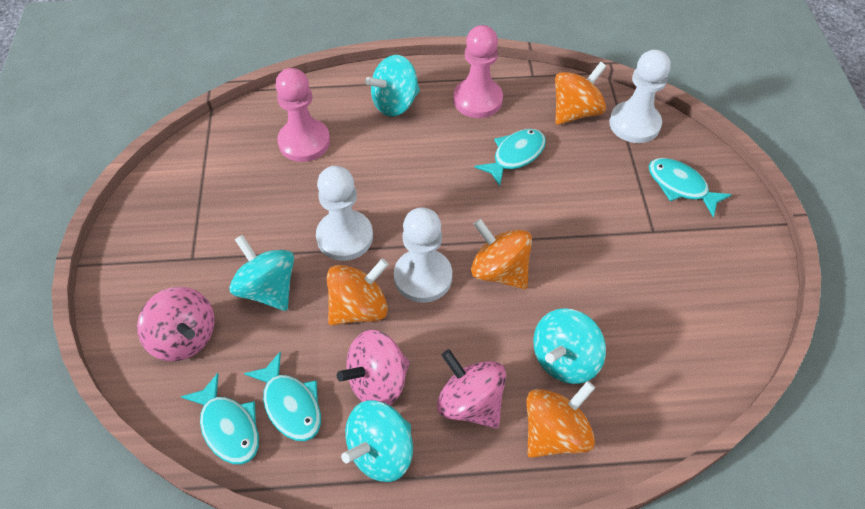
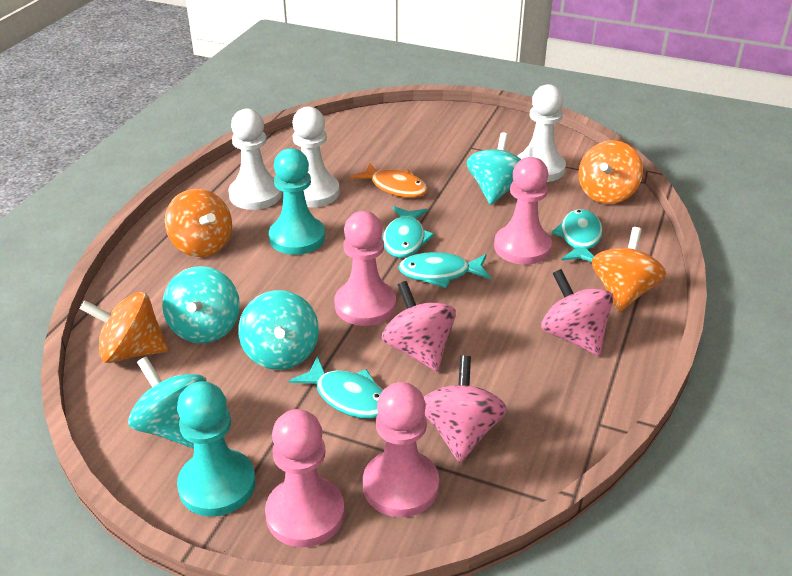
orange fish: 0 -> 1
pink pawn: 2 -> 4
turquoise pawn: 0 -> 2

